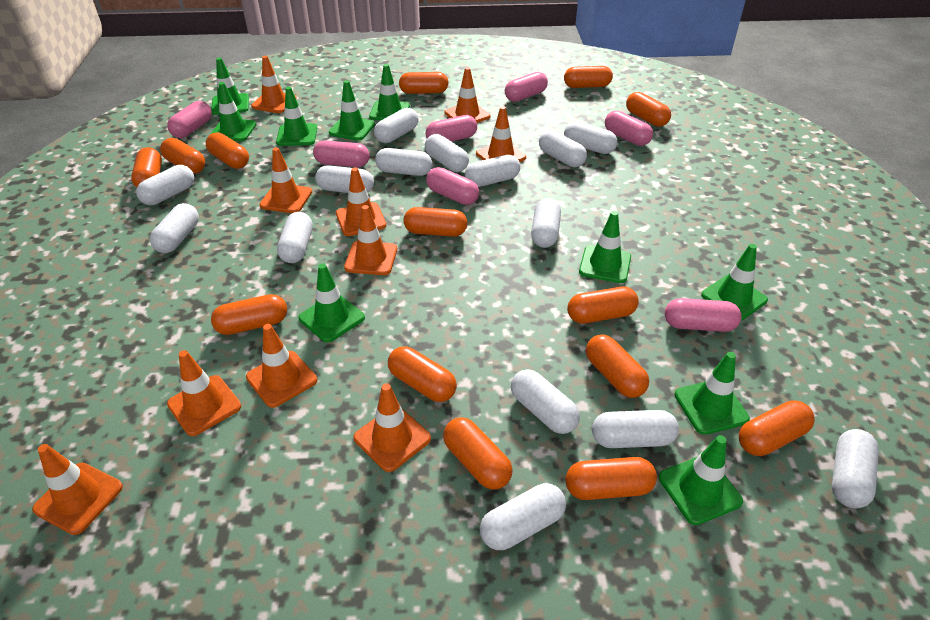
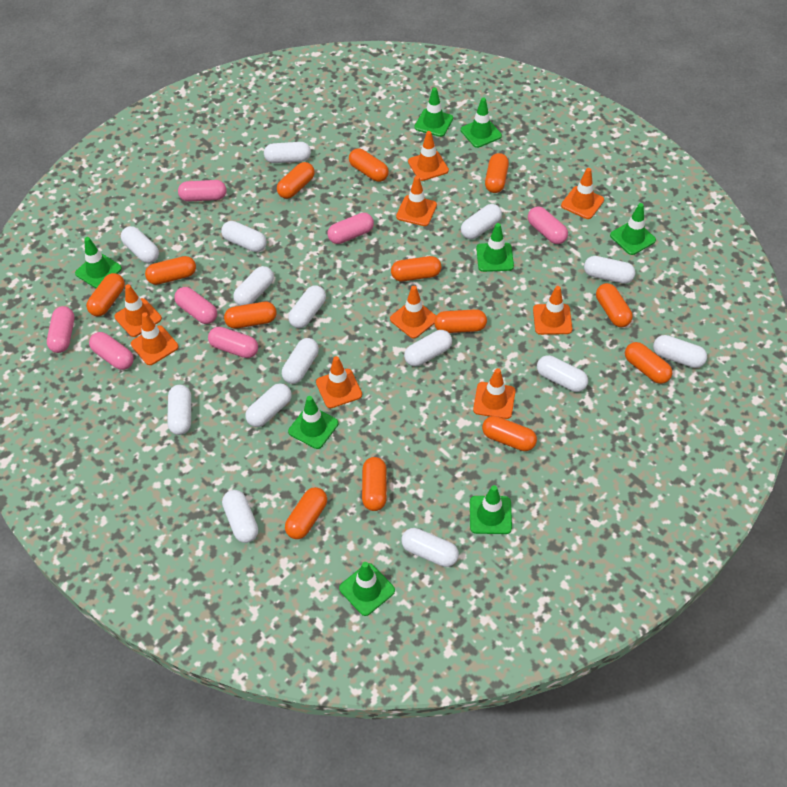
green traffic cone: 10 -> 8
orange capsule: 14 -> 13
orange traffic cone: 10 -> 9

